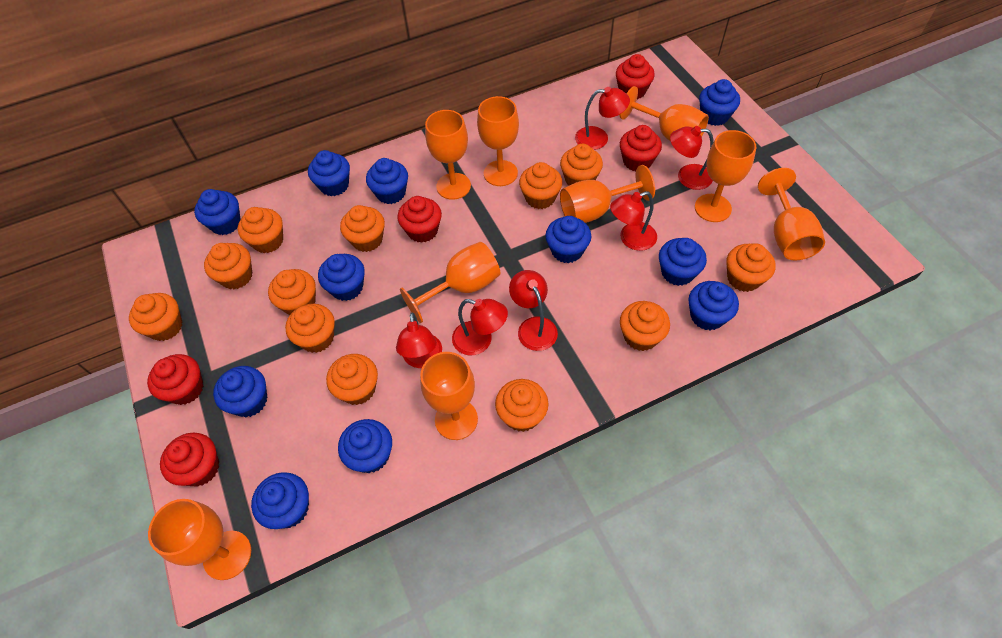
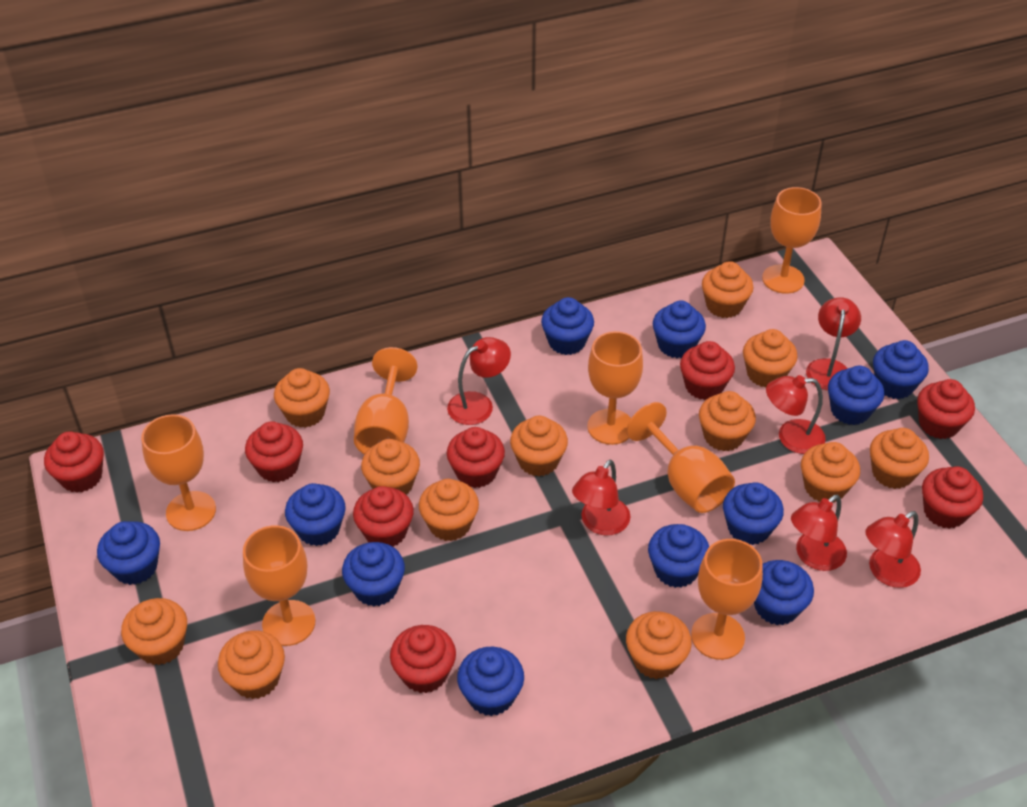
orange goblet: 9 -> 7
red cupcake: 5 -> 8

